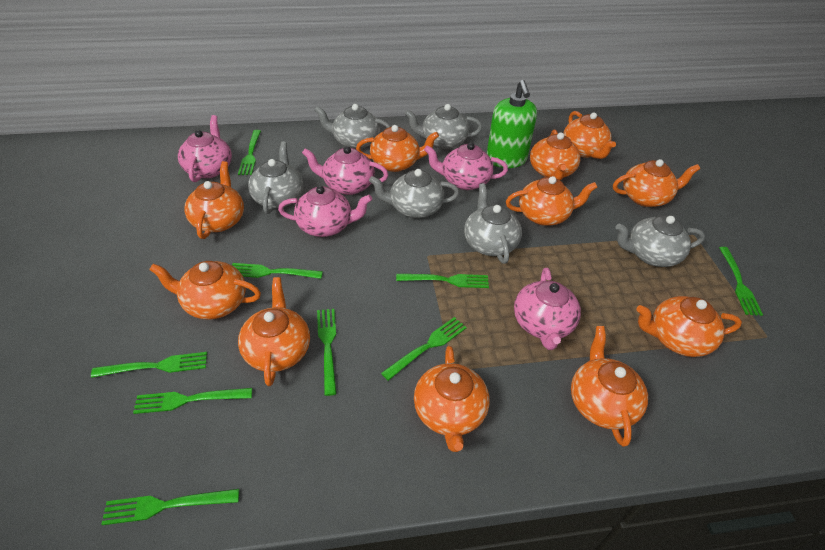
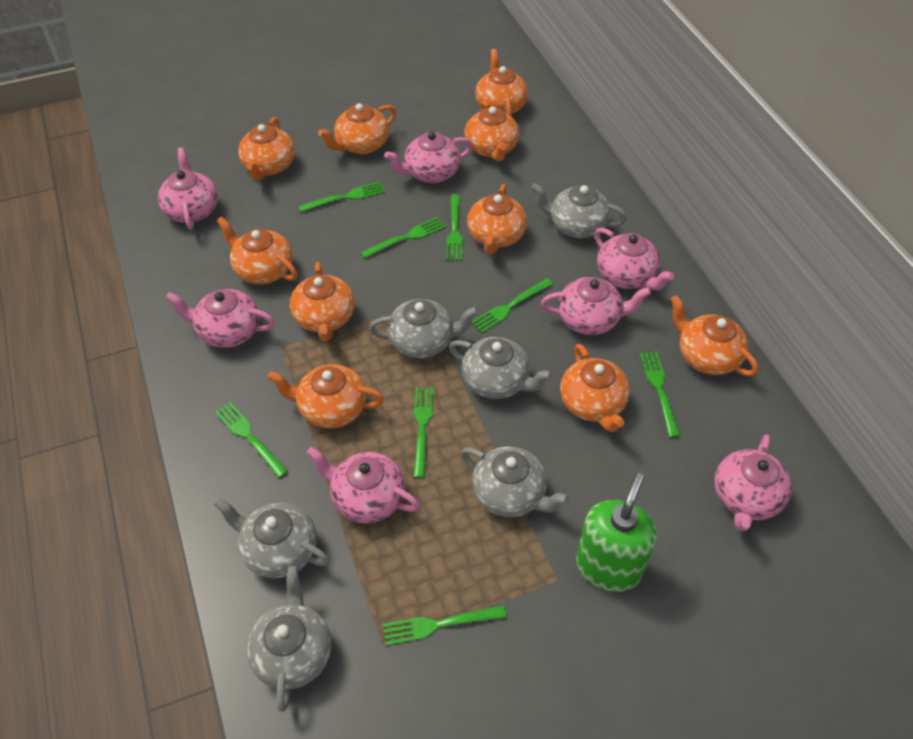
green fork: 9 -> 8
orange teapot: 11 -> 10
pink teapot: 5 -> 7

